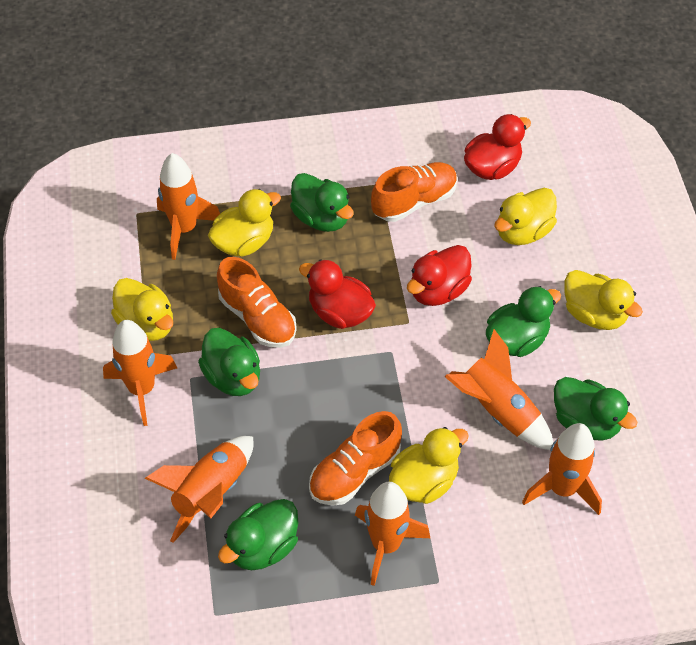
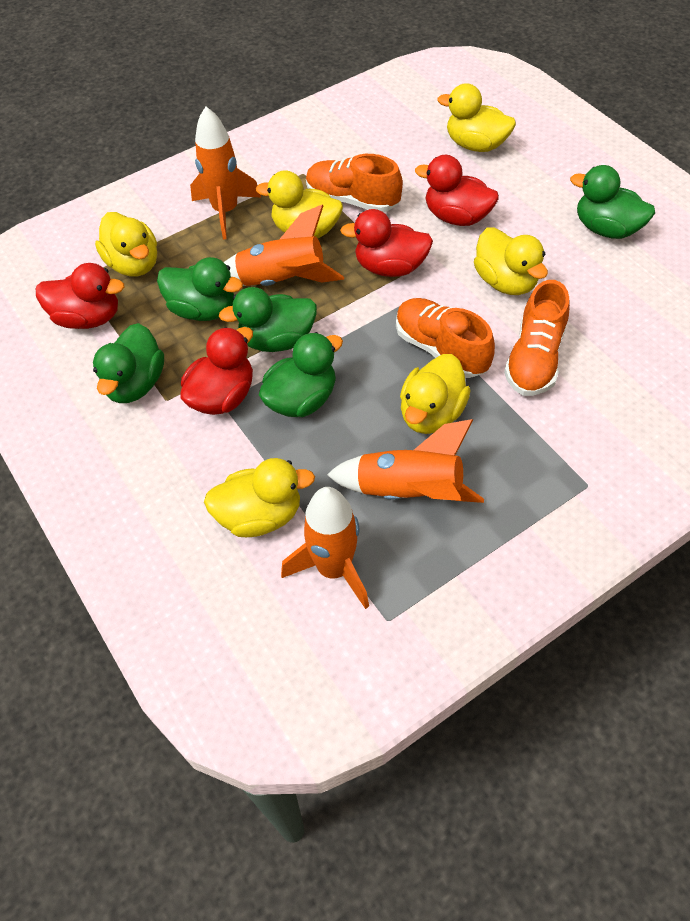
orange rocket: 6 -> 4
red duck: 3 -> 4
yellow duck: 5 -> 6

